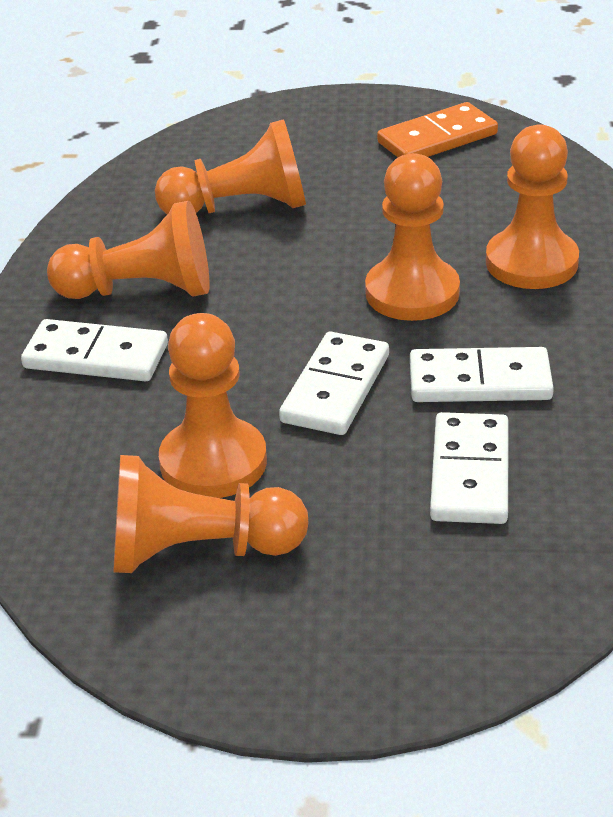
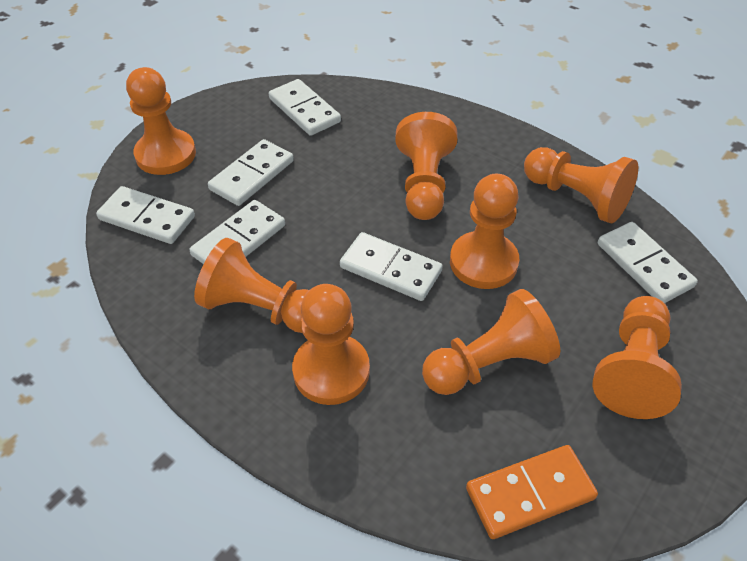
orange pawn: 6 -> 8
white domino: 4 -> 6

